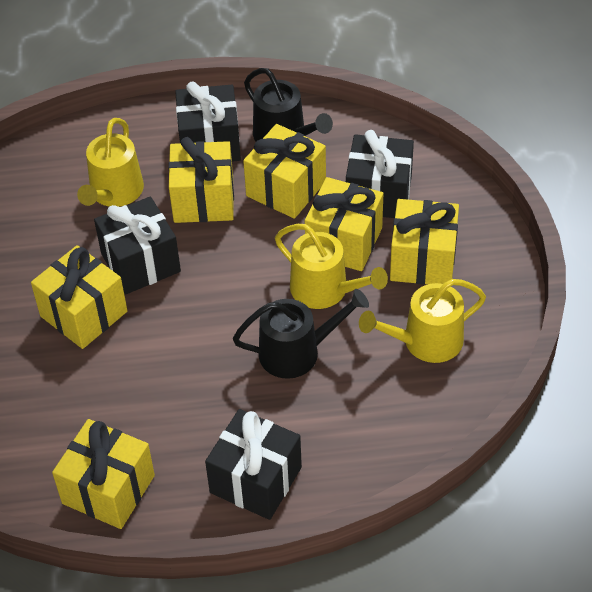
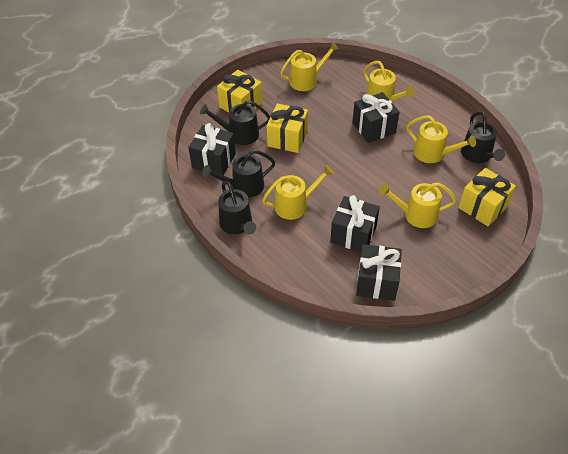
black watering can: 2 -> 4
yellow gift: 6 -> 3
yellow watering can: 3 -> 5

